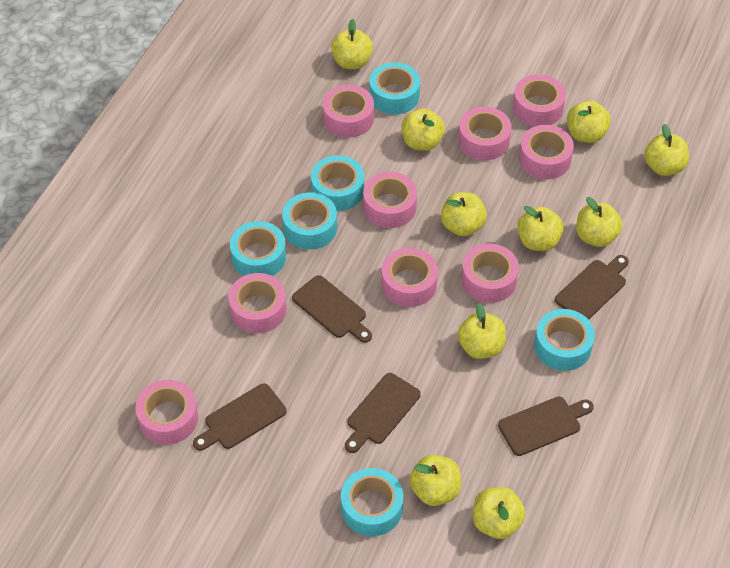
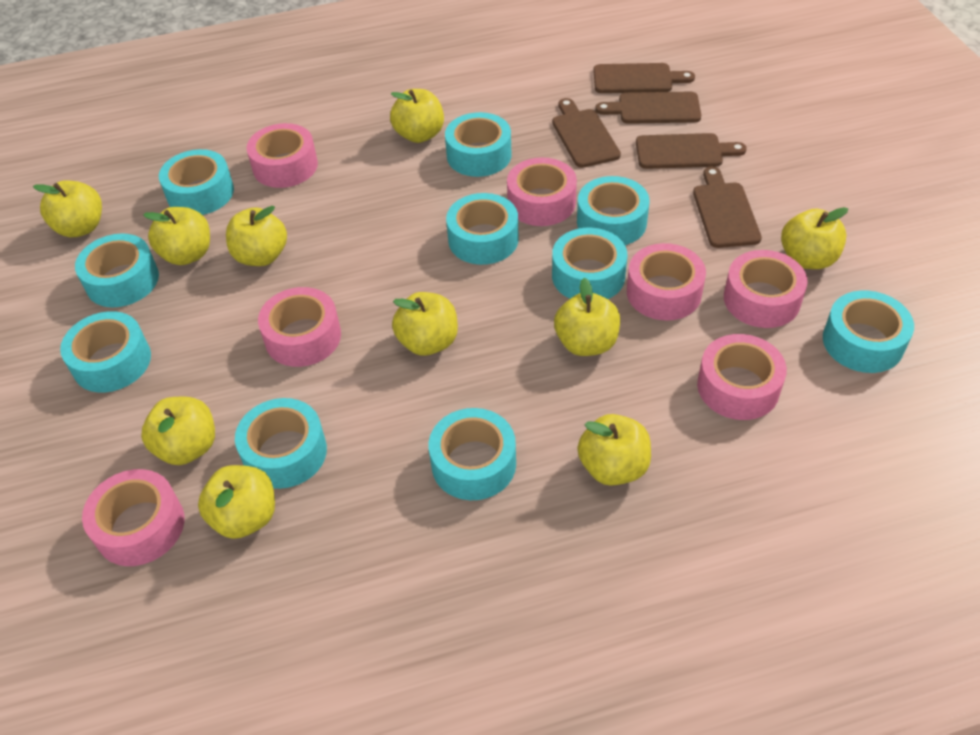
pink tape: 9 -> 7
turquoise tape: 6 -> 10

